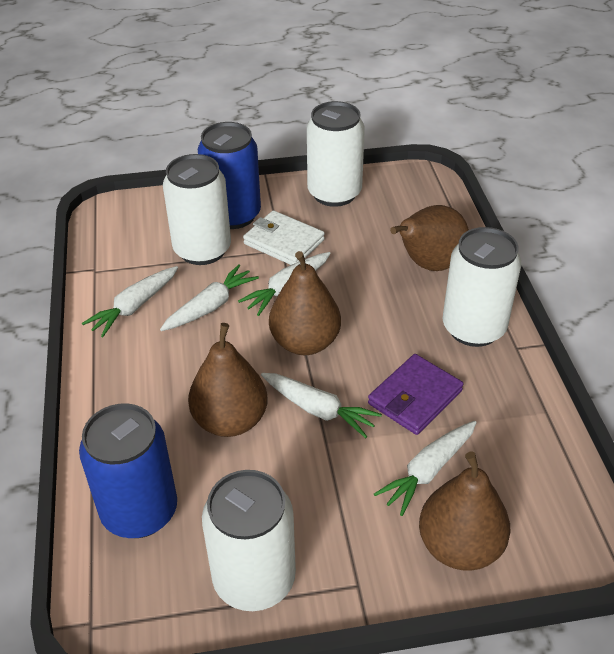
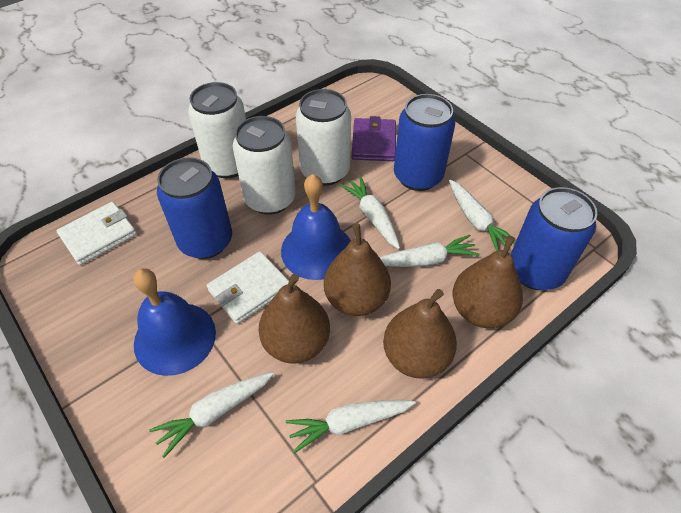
blue bell: 0 -> 2
blue can: 2 -> 3
white can: 4 -> 3
white wallet: 1 -> 2

